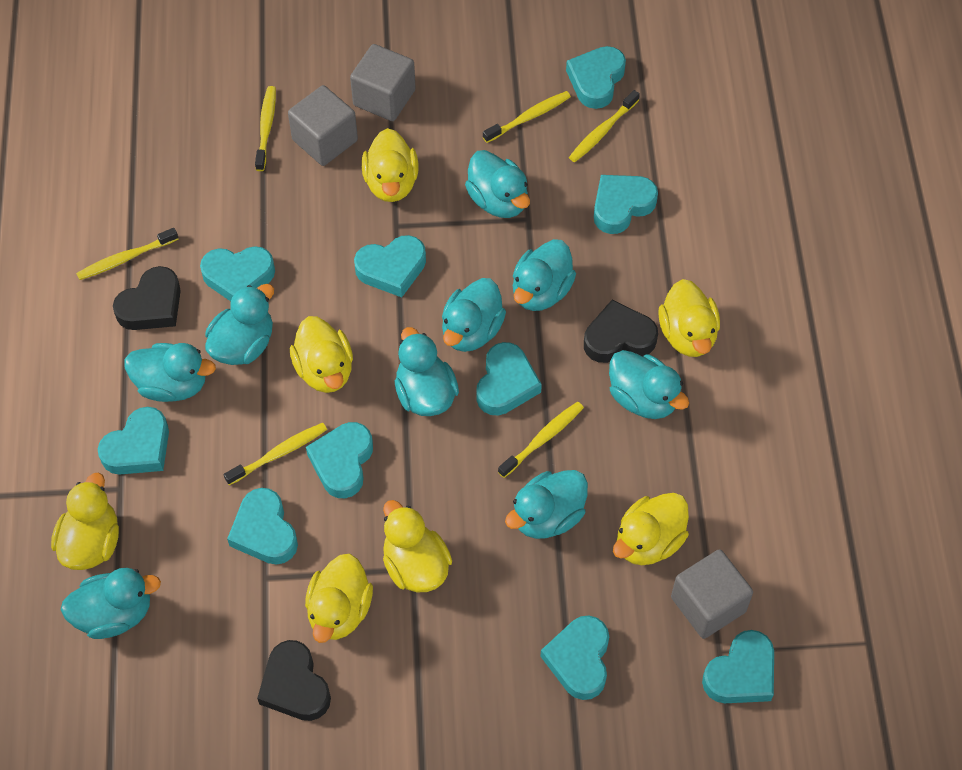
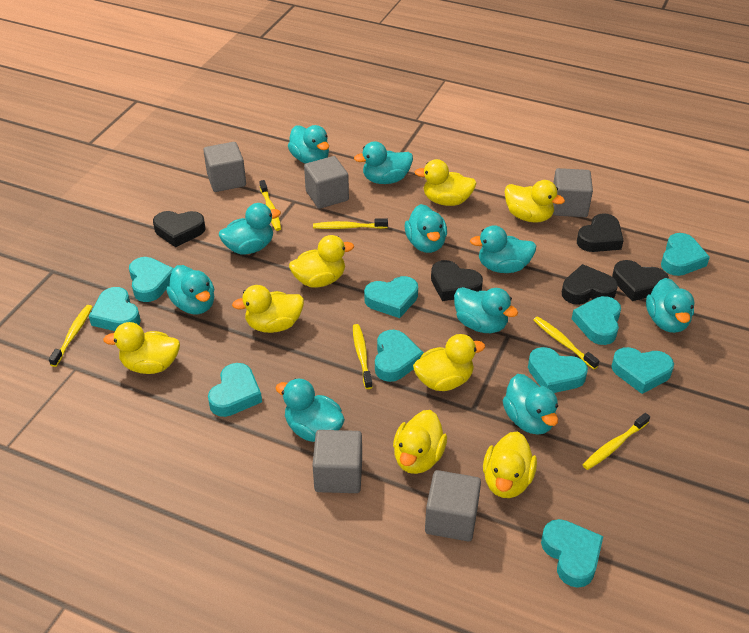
black heart: 3 -> 5
grey cube: 3 -> 5
turquoise duck: 9 -> 10
yellow duck: 7 -> 8

